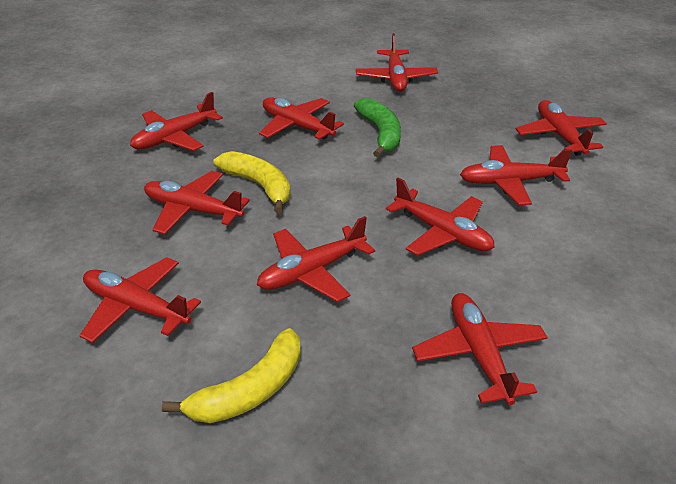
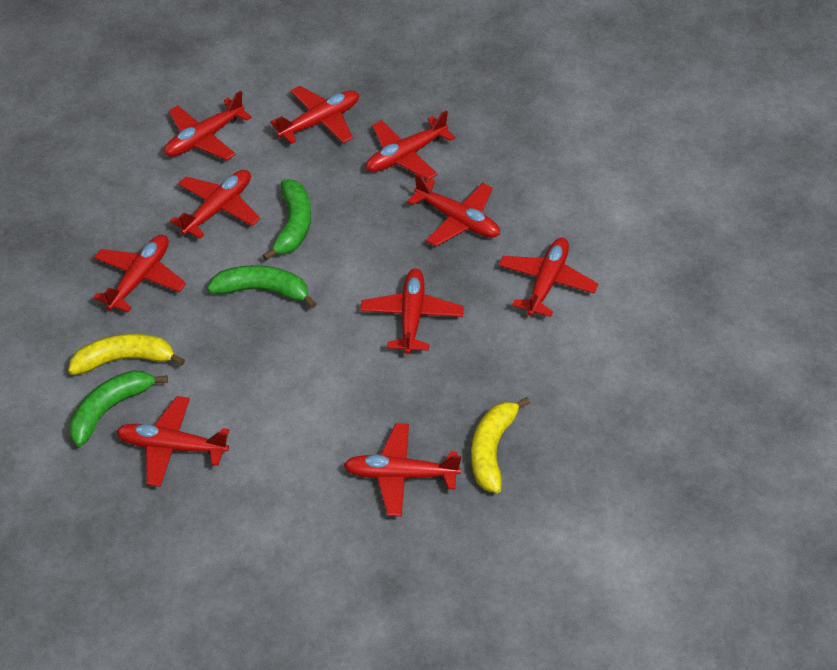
green banana: 1 -> 3

